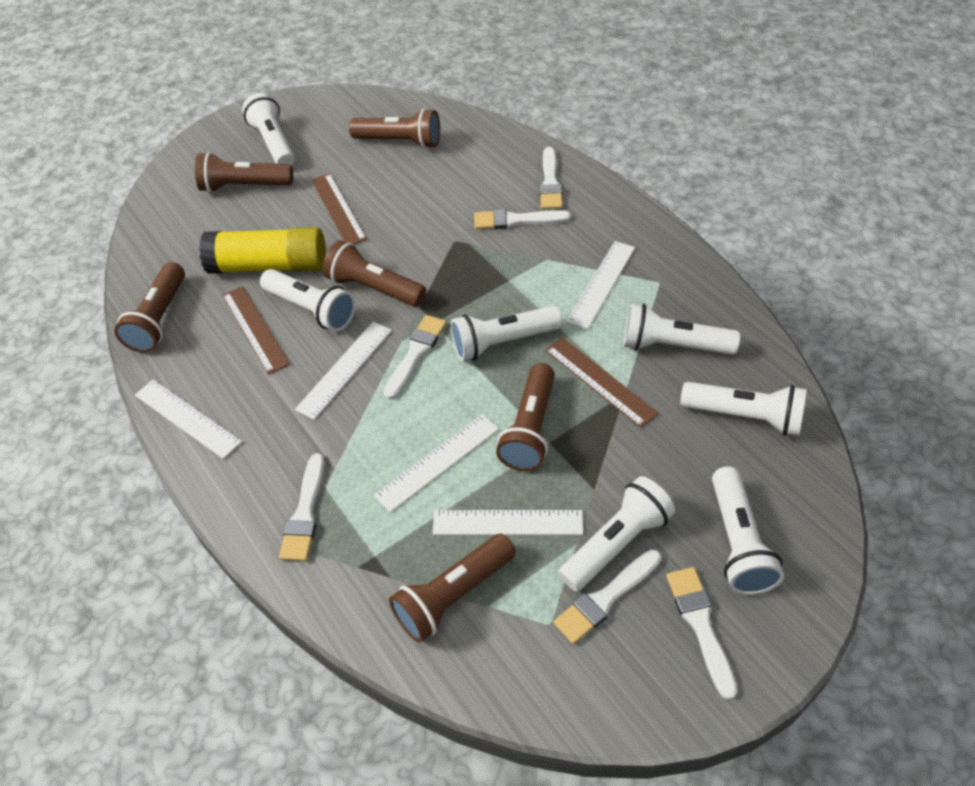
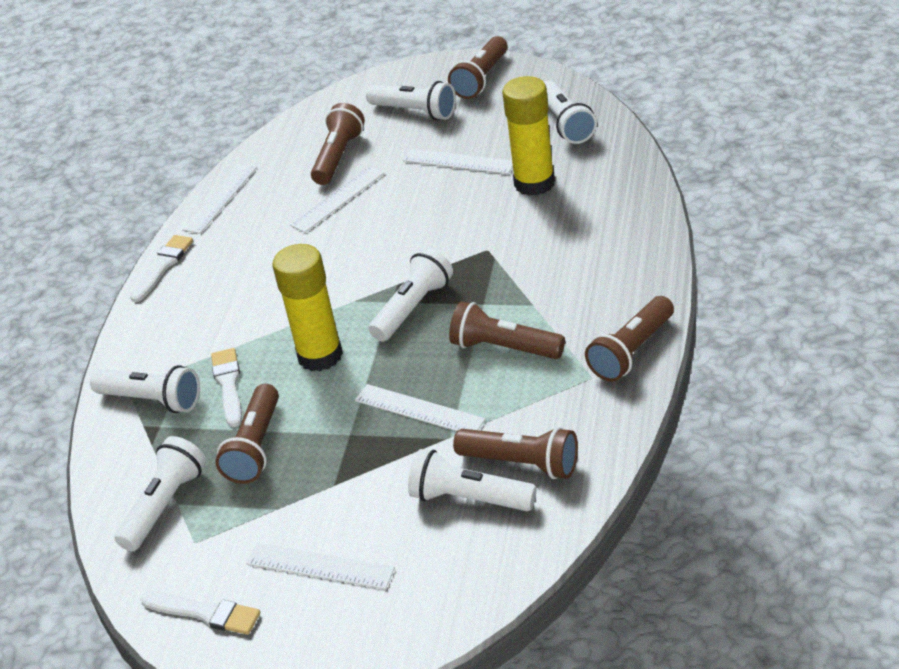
brown ruler: 3 -> 0
white brush: 6 -> 3
white flashlight: 7 -> 6
yellow glue stick: 1 -> 2

